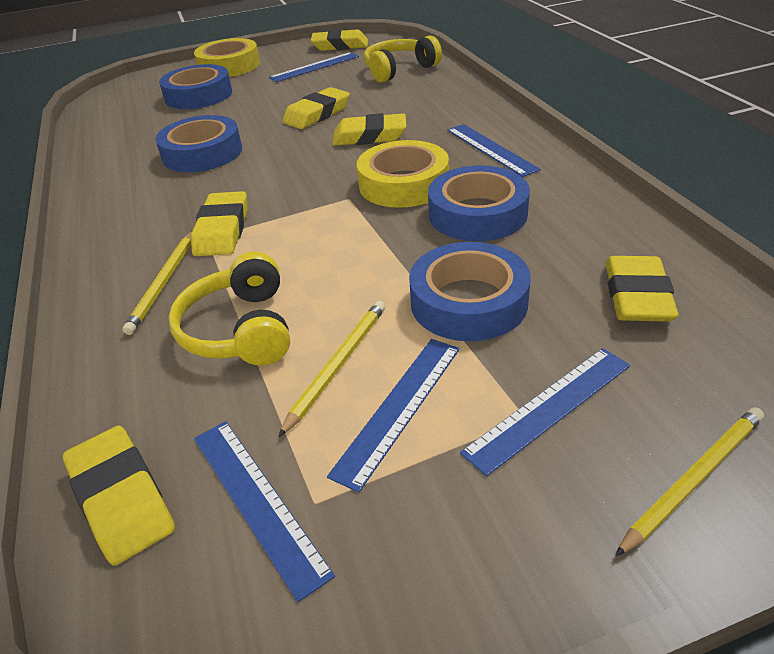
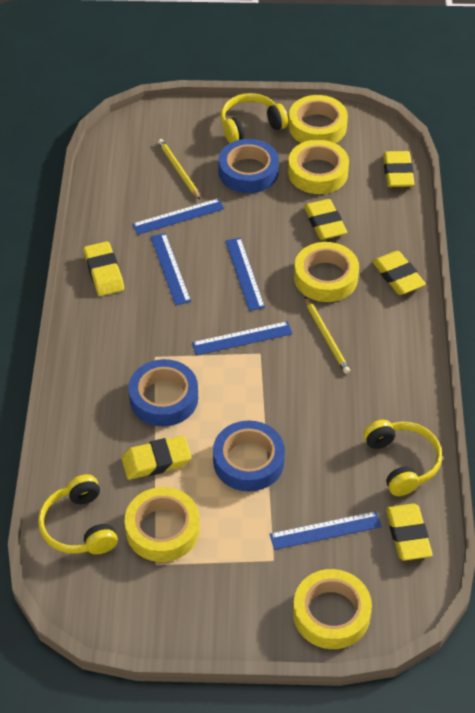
blue tape: 4 -> 3
yellow headphones: 2 -> 3
yellow pencil: 3 -> 2
yellow tape: 2 -> 5

